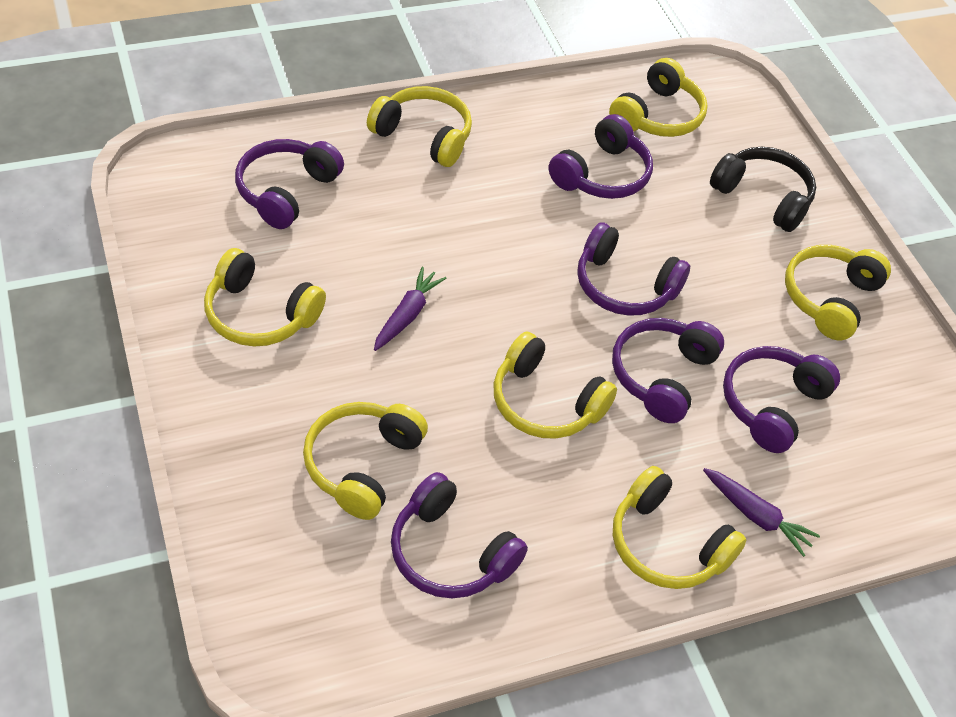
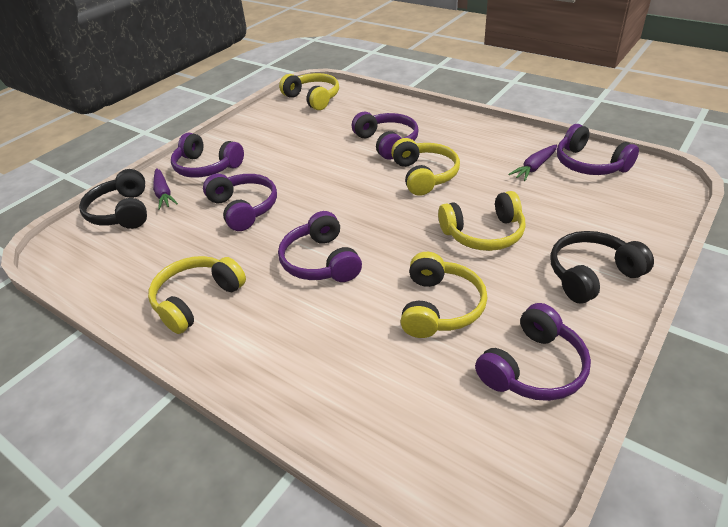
black headphones: 1 -> 2
yellow headphones: 7 -> 5

